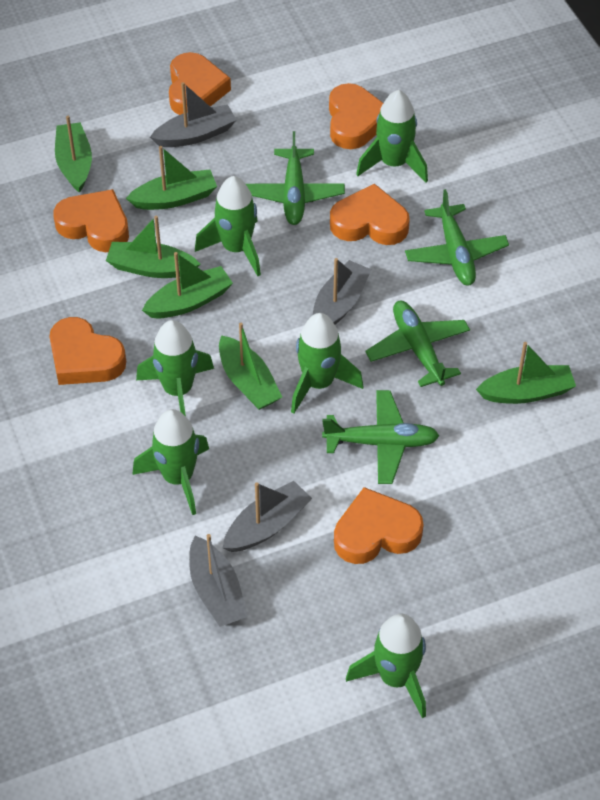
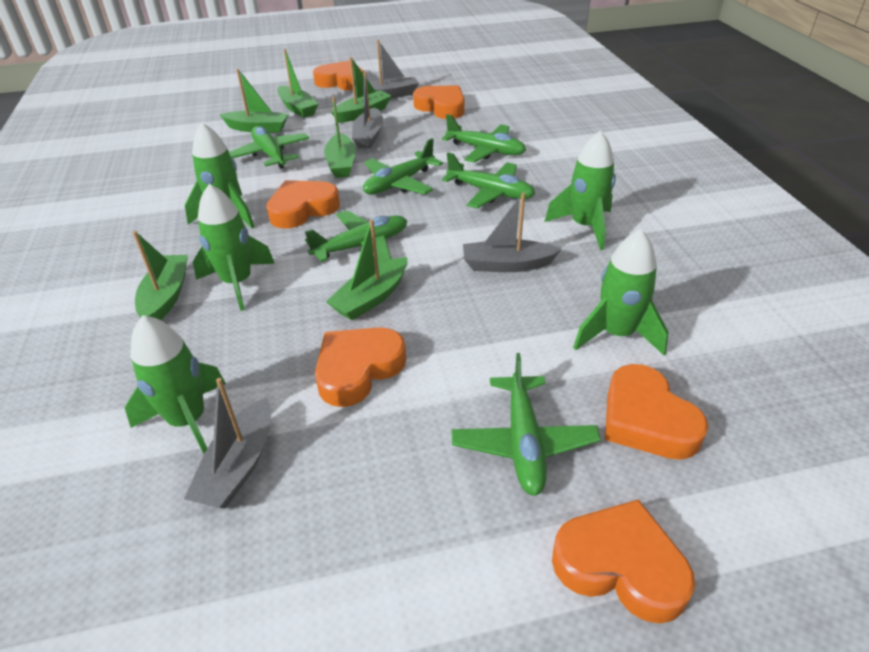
green plane: 4 -> 6
green rocket: 6 -> 5

